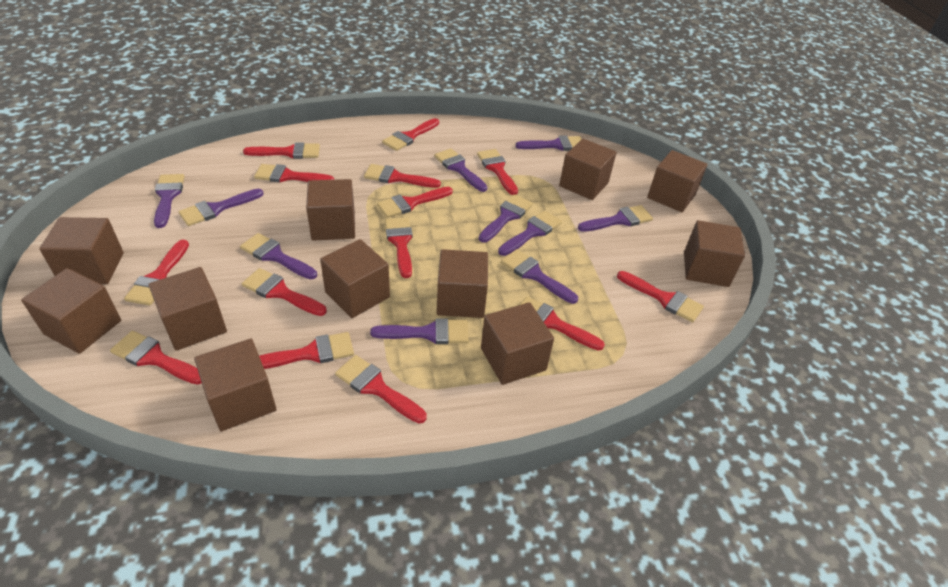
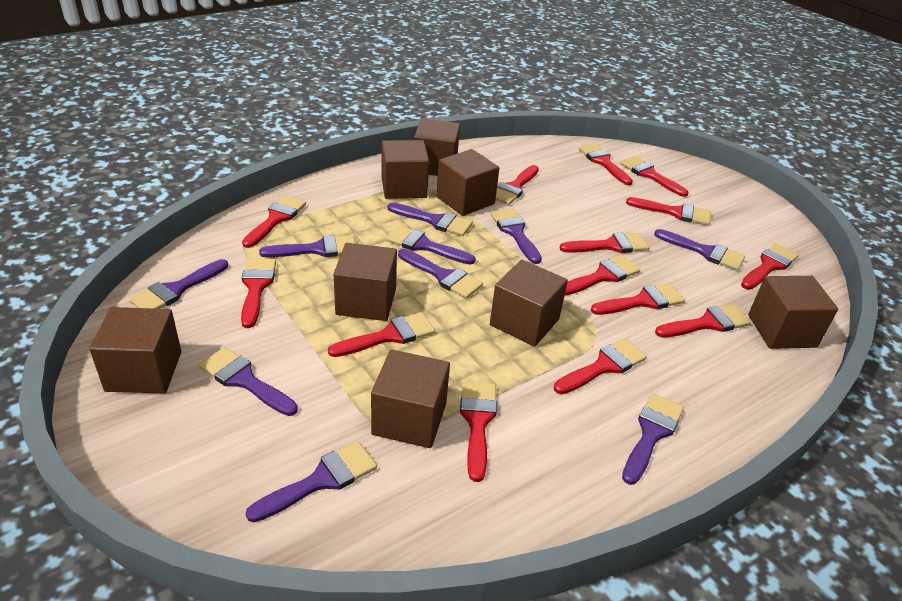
brown cube: 11 -> 8

